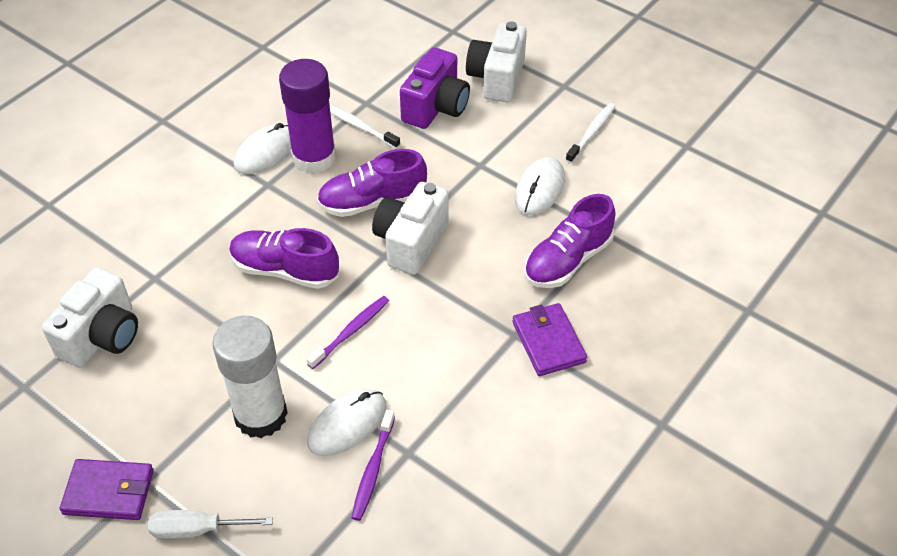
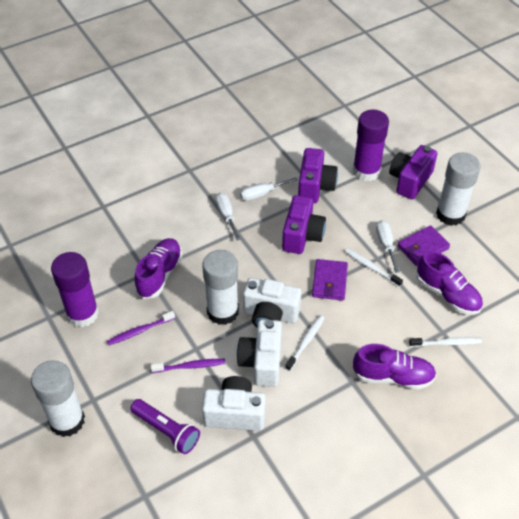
purple camera: 1 -> 3
purple flashlight: 0 -> 1
purple glue stick: 1 -> 2
white glue stick: 1 -> 3
white mouse: 3 -> 0
white screwdriver: 1 -> 3
white toothbrush: 2 -> 3

